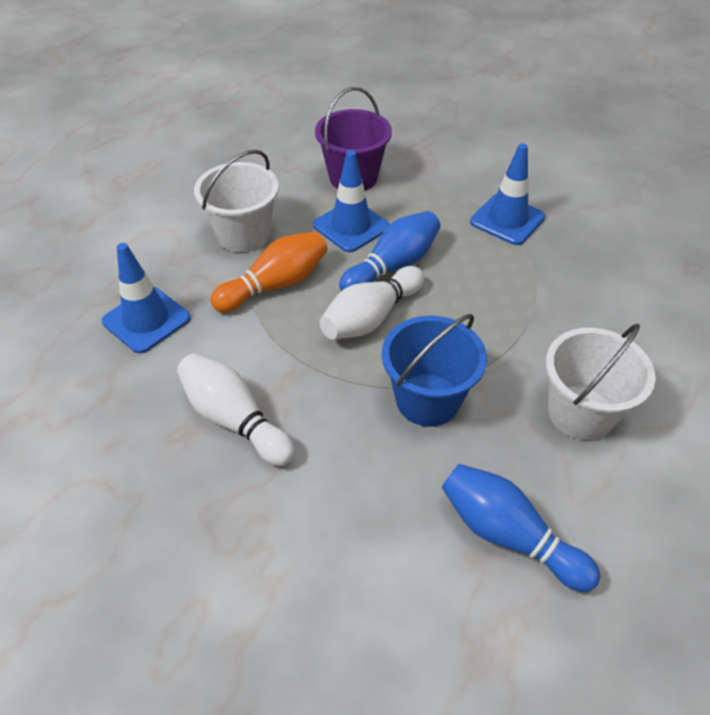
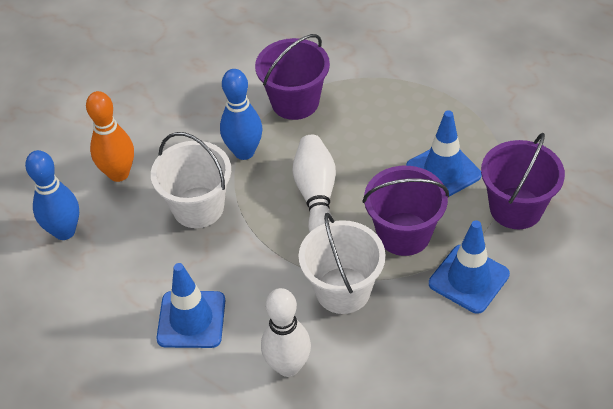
blue bucket: 1 -> 0
purple bucket: 1 -> 3

